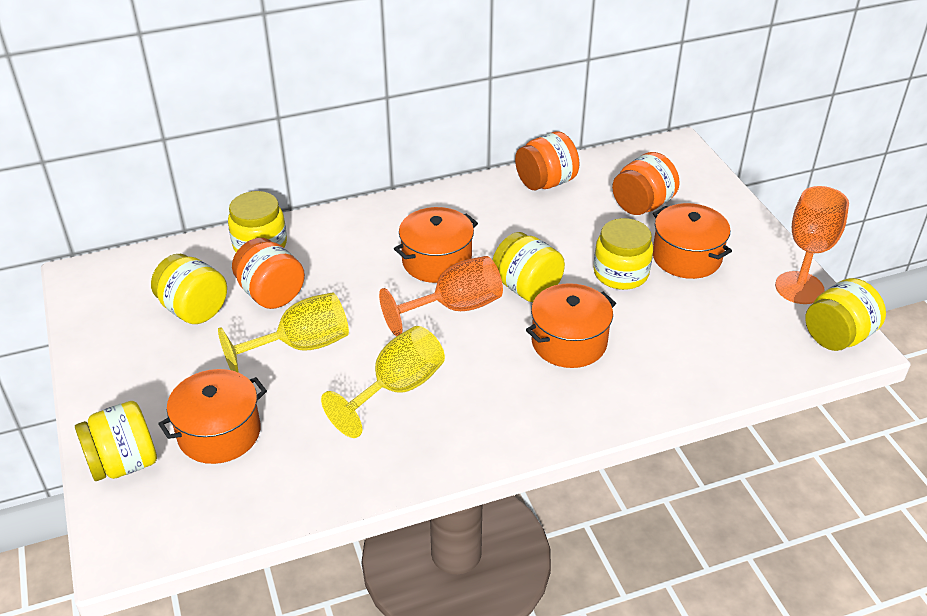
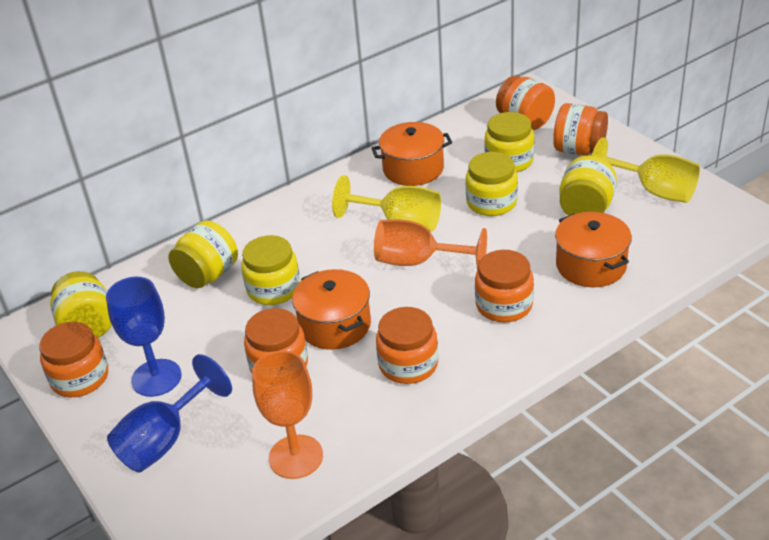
blue goblet: 0 -> 2
orange jar: 3 -> 6
orange pot: 4 -> 3

